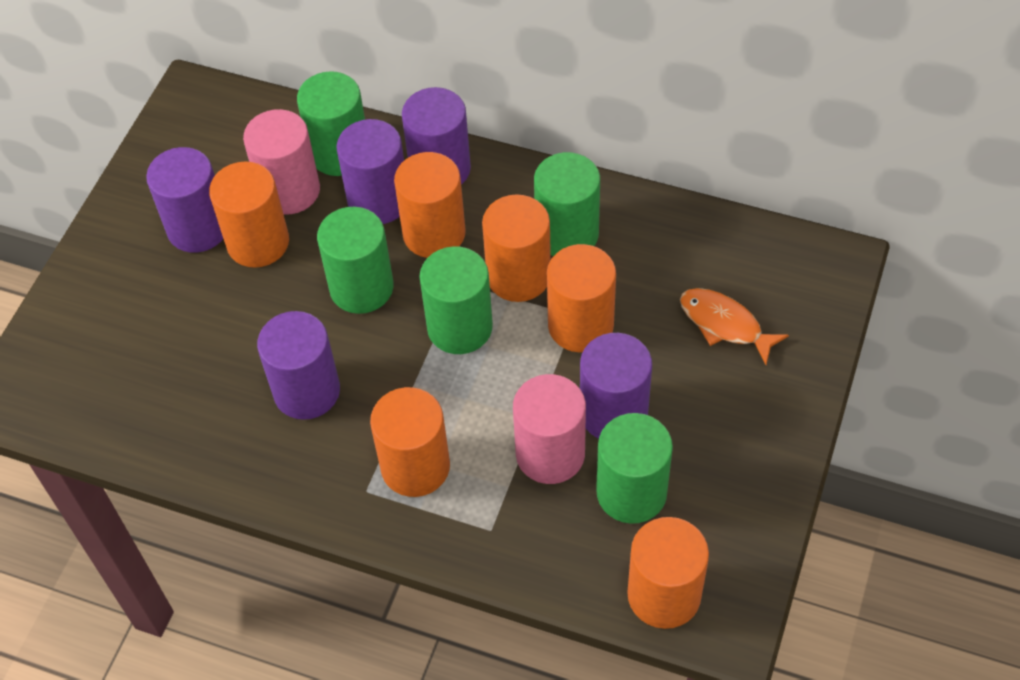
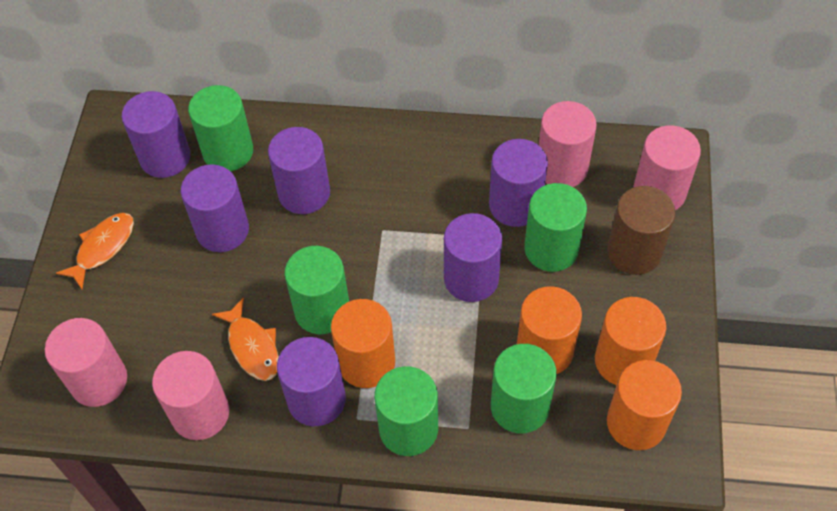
brown cylinder: 0 -> 1
orange cylinder: 6 -> 4
orange fish: 1 -> 2
pink cylinder: 2 -> 4
purple cylinder: 5 -> 6

